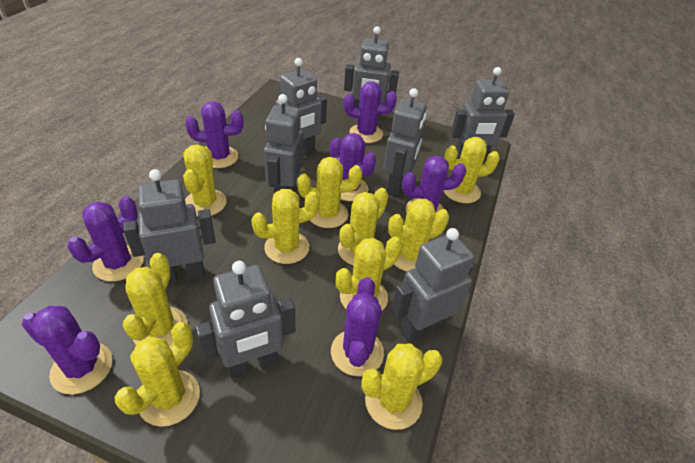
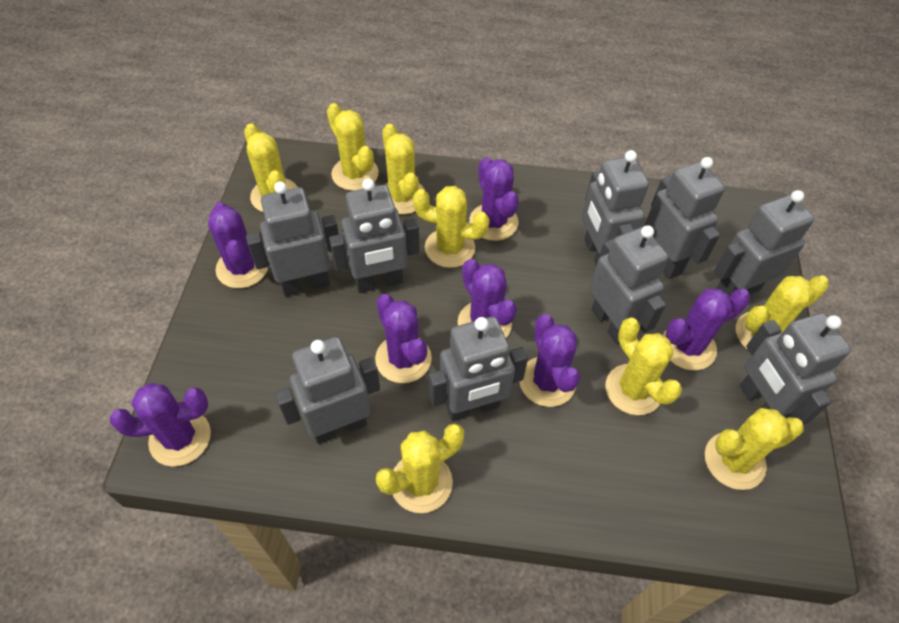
grey robot: 8 -> 9
yellow cactus: 10 -> 8

